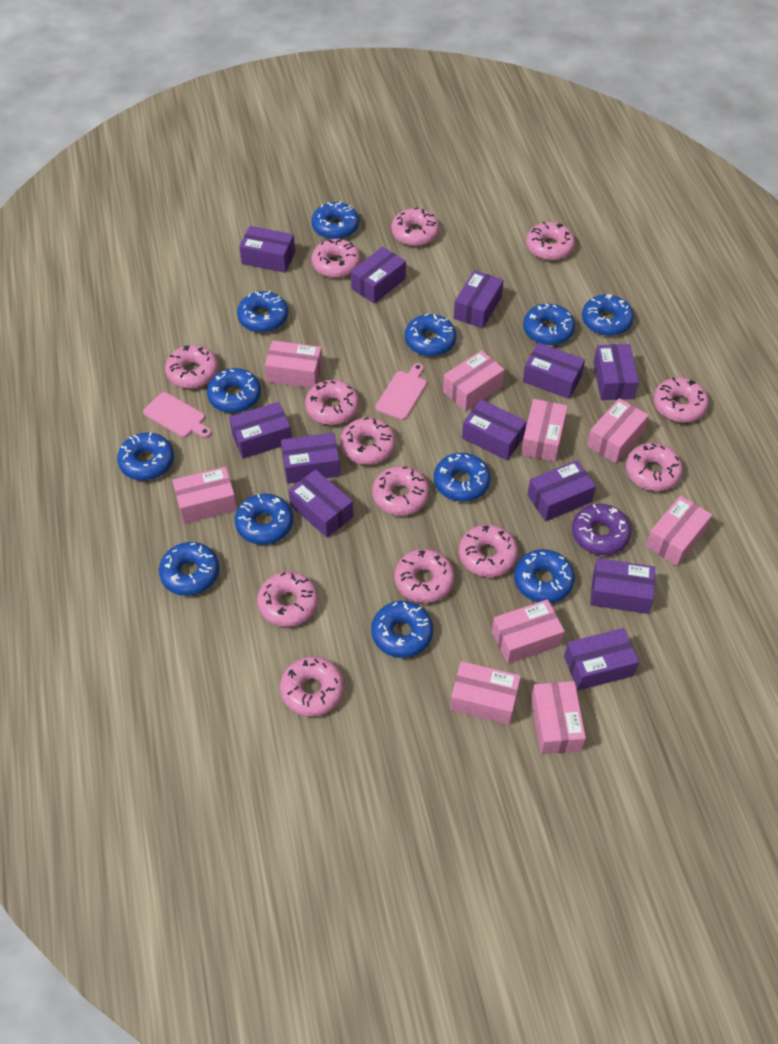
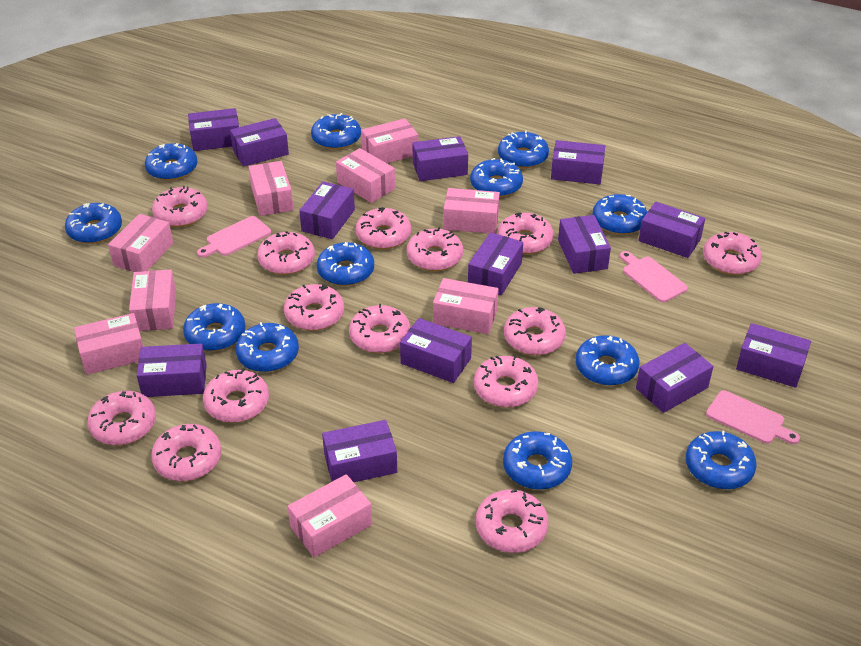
pink cutting board: 2 -> 3
pink donut: 13 -> 14
purple box: 12 -> 13
purple donut: 1 -> 0

